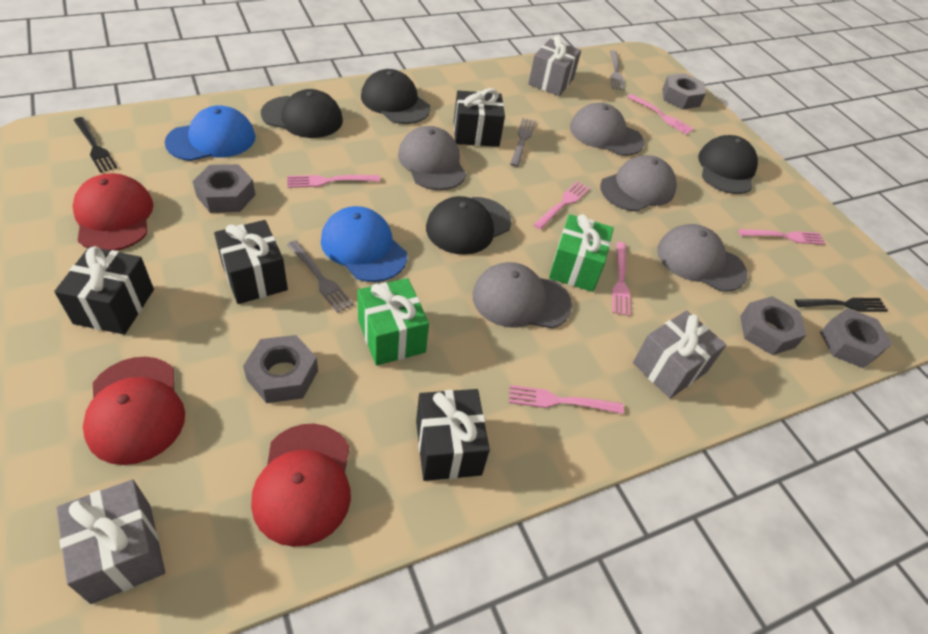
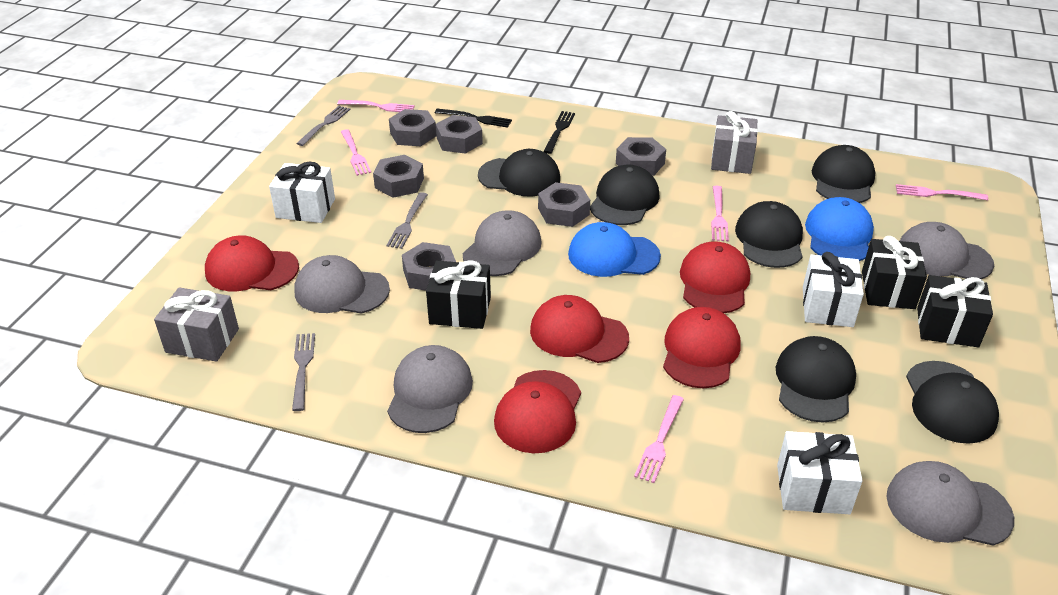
black cap: 4 -> 6
black gift: 4 -> 3
green gift: 2 -> 0
grey gift: 3 -> 2
grey nut: 5 -> 6
pink fork: 6 -> 5
red cap: 3 -> 5
white gift: 0 -> 3

